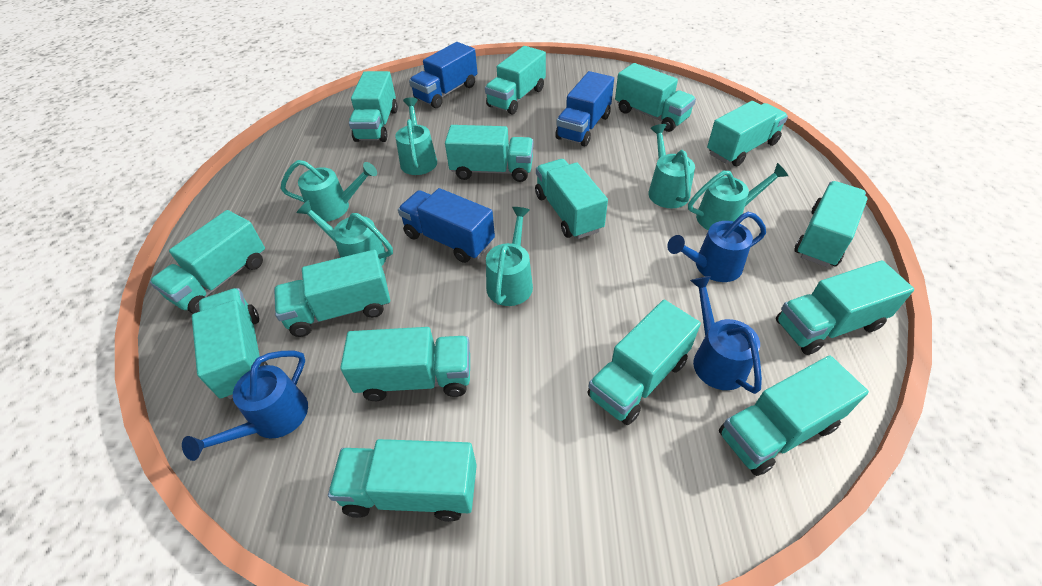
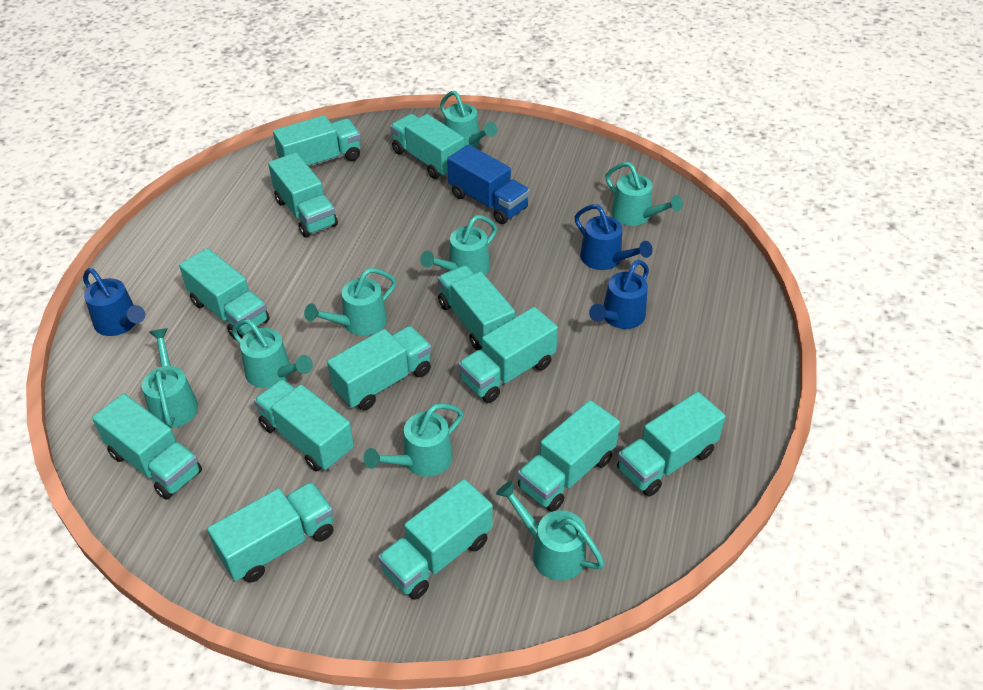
blue truck: 3 -> 1
turquoise truck: 15 -> 13
turquoise watering can: 6 -> 8

